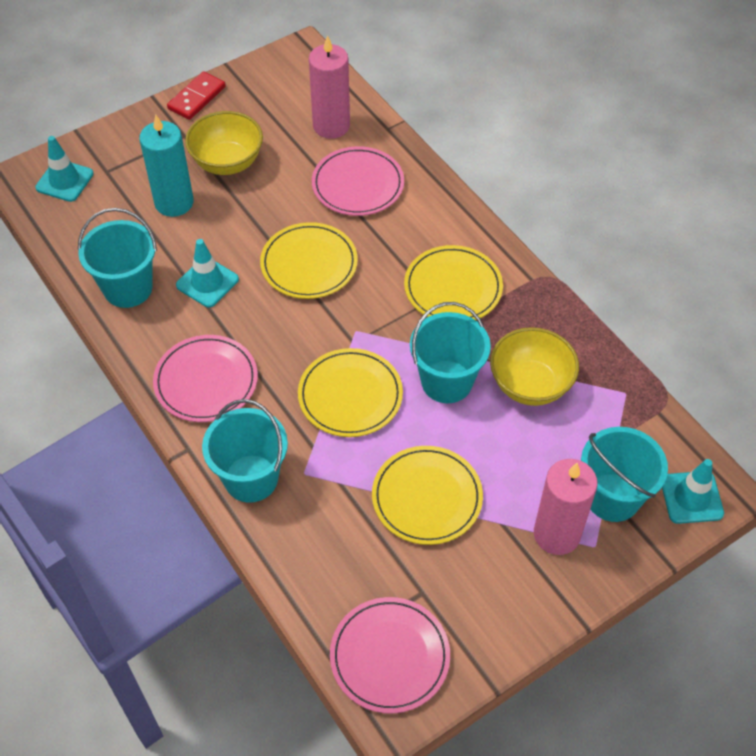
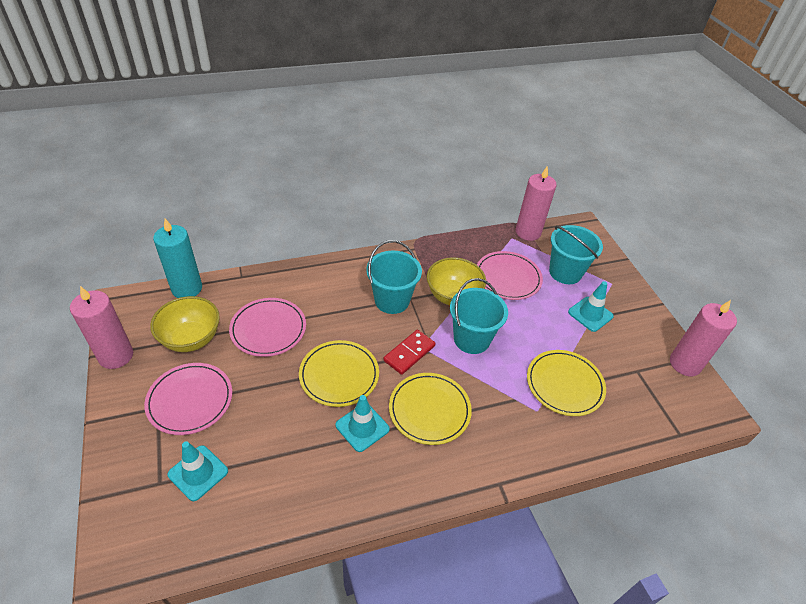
pink candle: 2 -> 3
turquoise bucket: 4 -> 3
yellow plate: 4 -> 3

